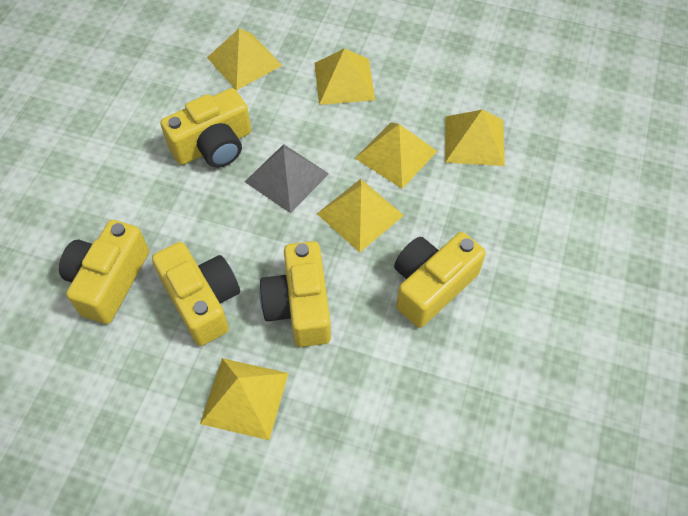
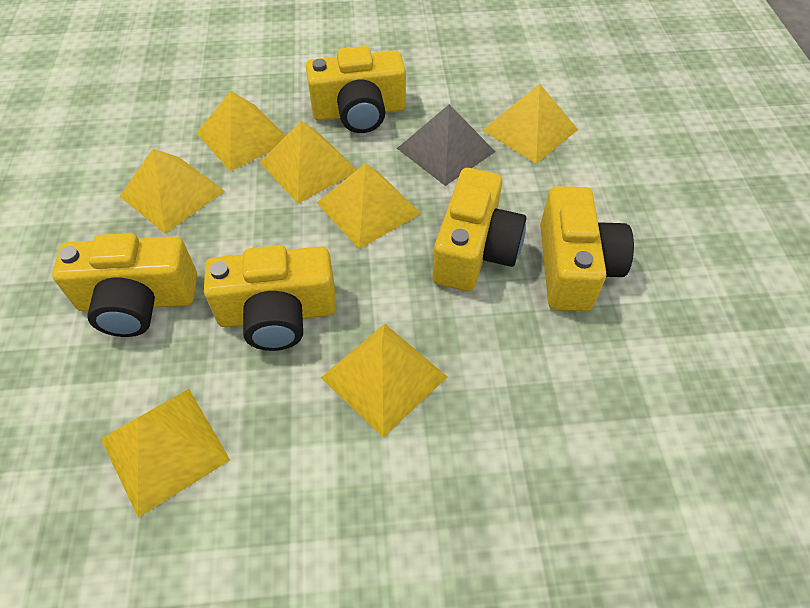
yellow pyramid: 6 -> 7

